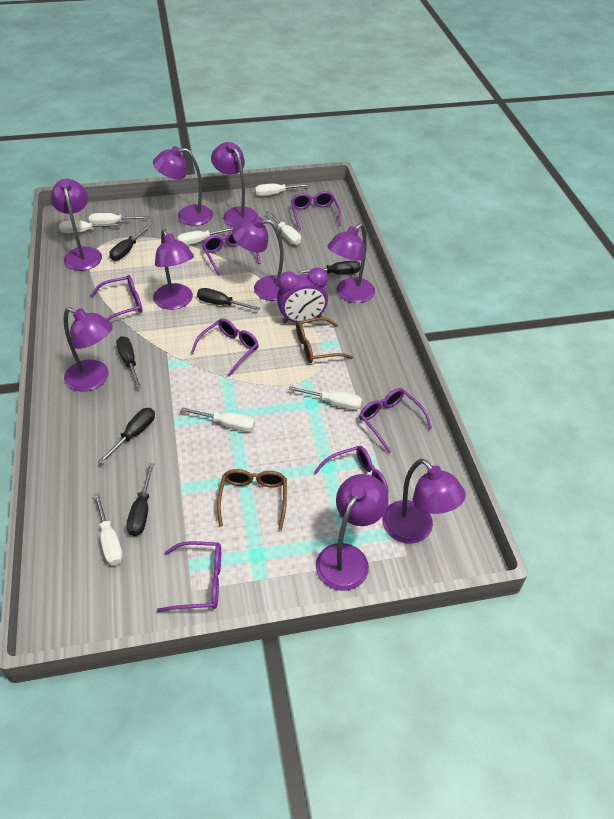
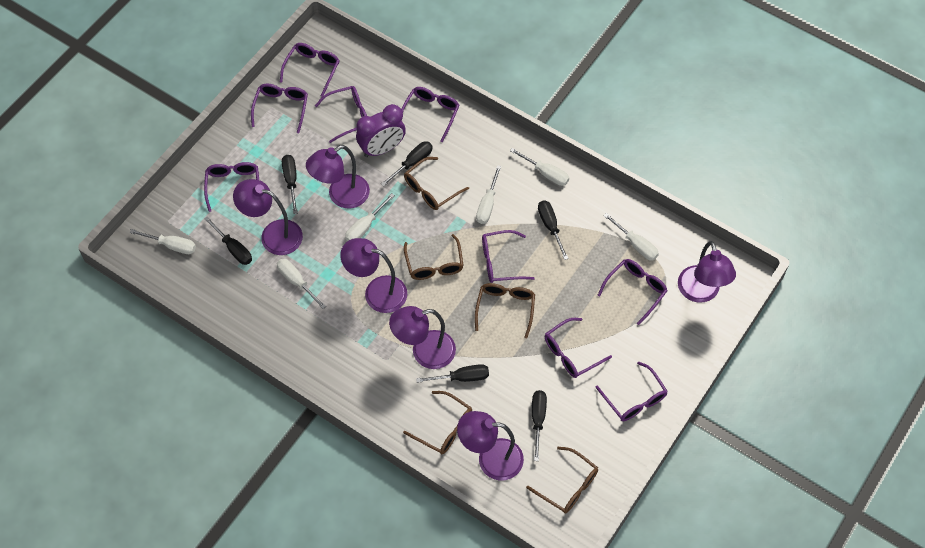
brown glasses: 2 -> 5
purple glasses: 7 -> 9
purple lamp: 9 -> 6
white screwdriver: 8 -> 6

